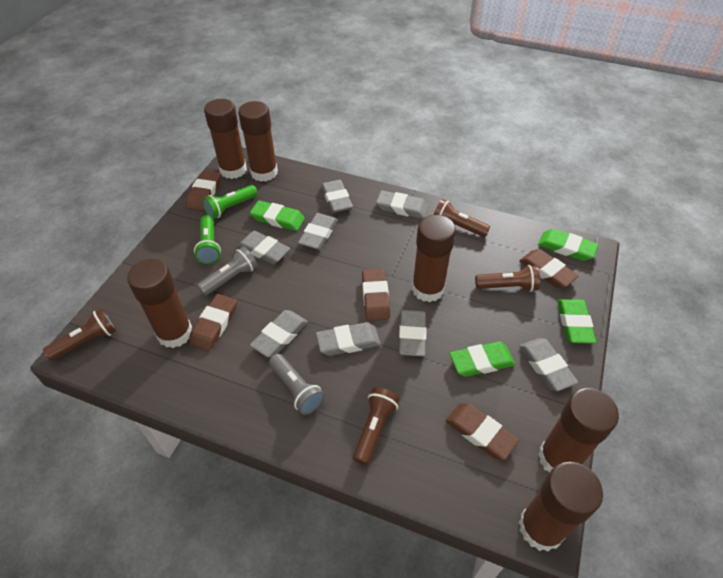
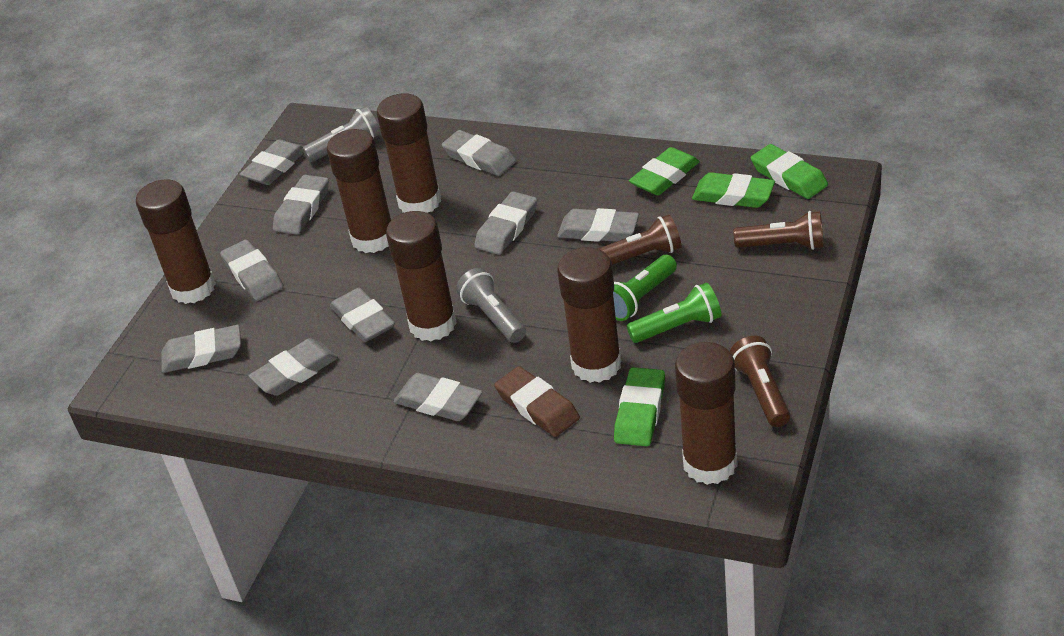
brown eraser: 5 -> 1
brown flashlight: 4 -> 3
grey eraser: 8 -> 10

